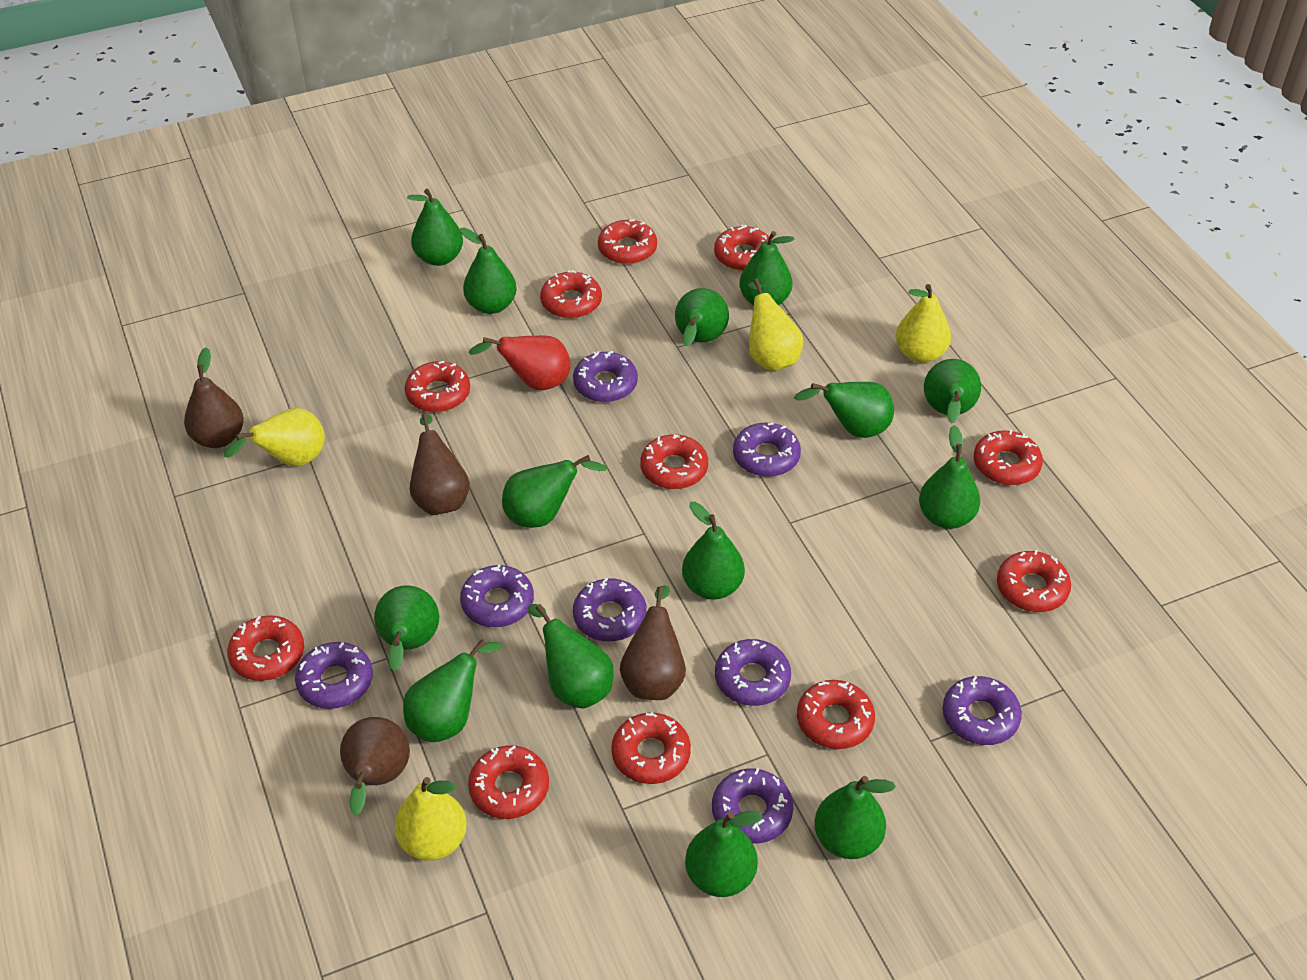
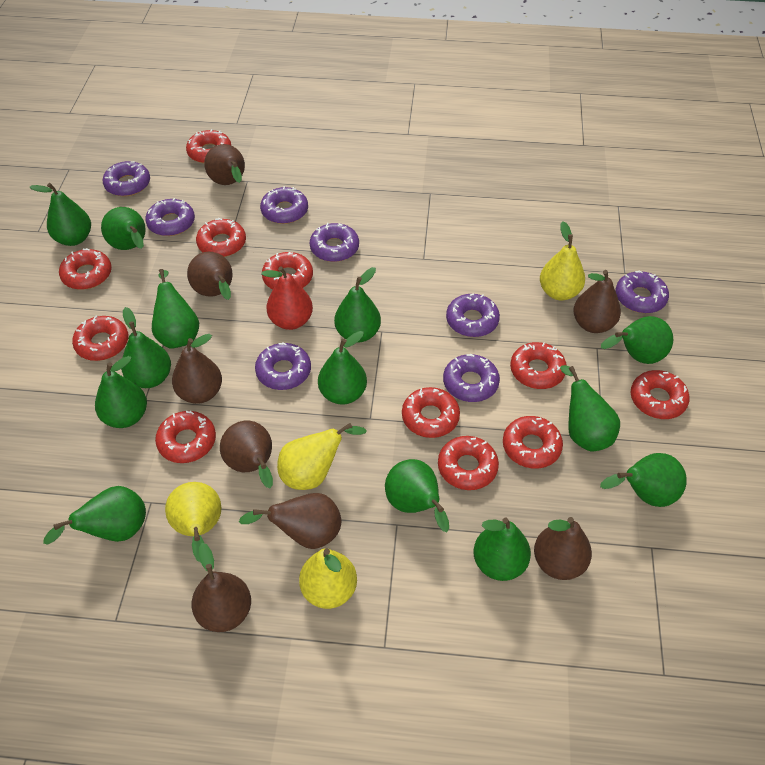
brown pear: 4 -> 8
green pear: 14 -> 13

